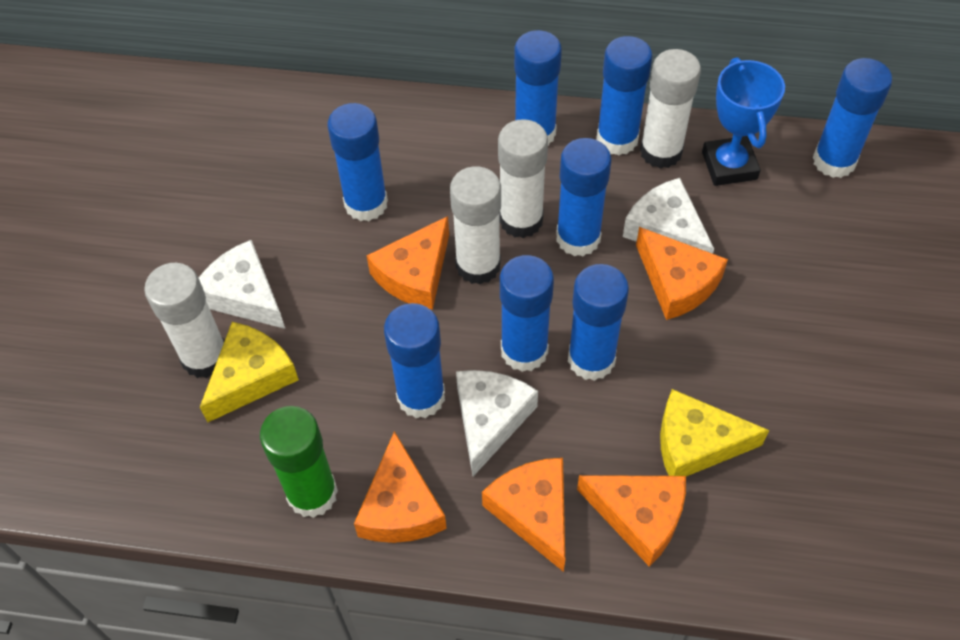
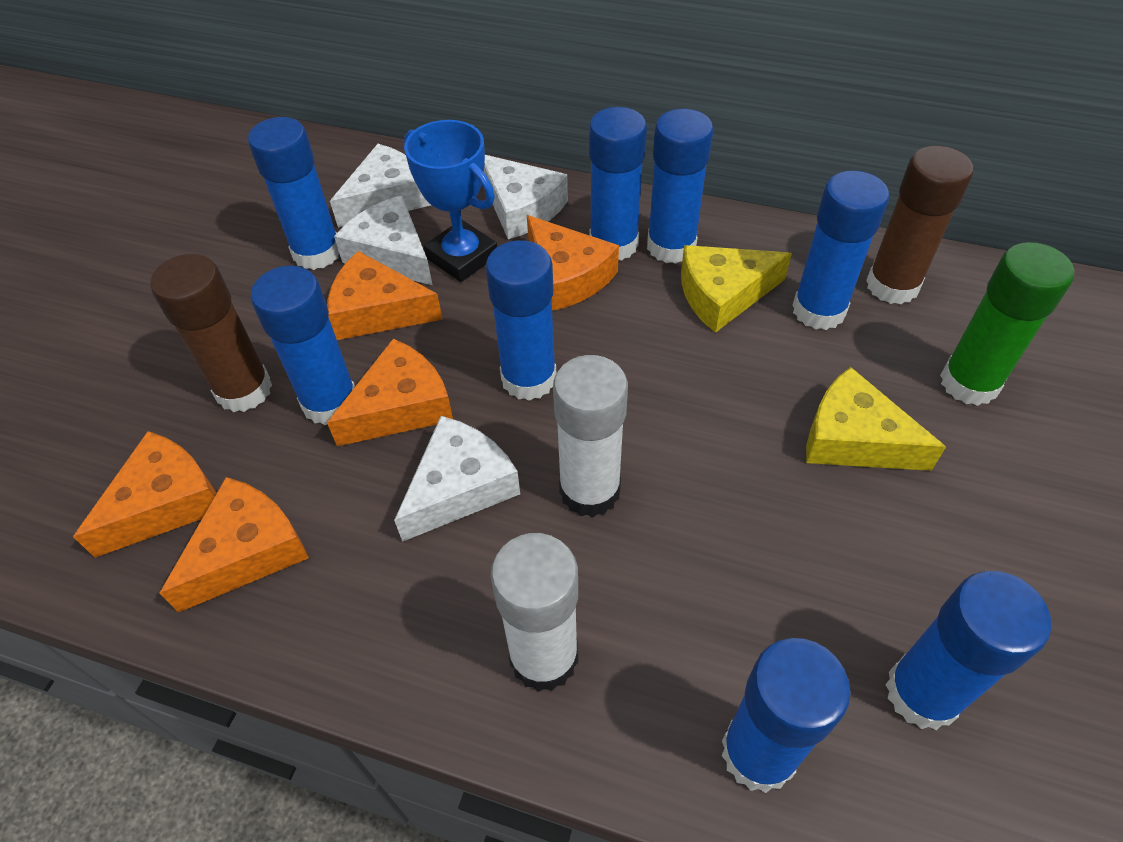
brown glue stick: 0 -> 2
white cheese: 3 -> 4
white glue stick: 4 -> 2

